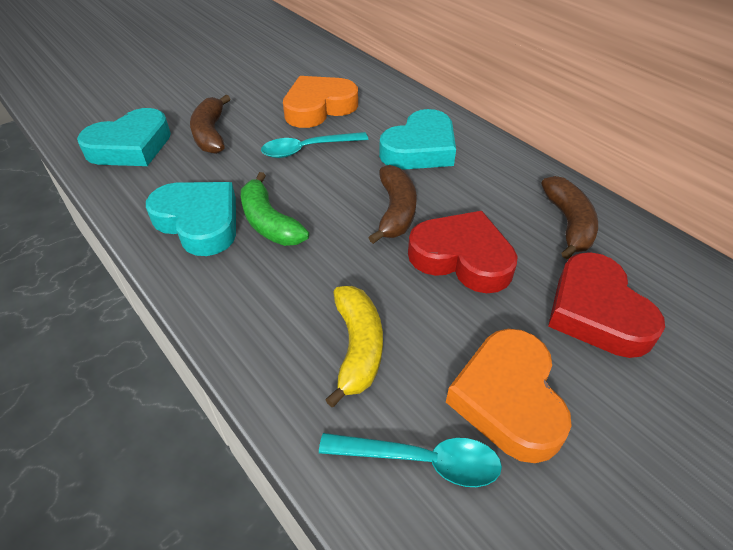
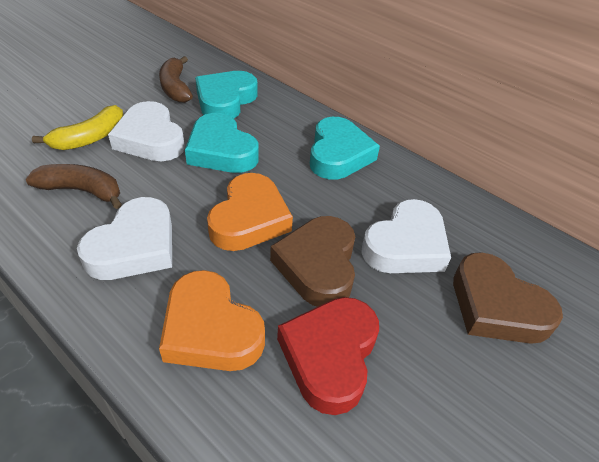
brown banana: 3 -> 2
brown heart: 0 -> 2
green banana: 1 -> 0
red heart: 2 -> 1
turquoise spoon: 2 -> 0
white heart: 0 -> 3

